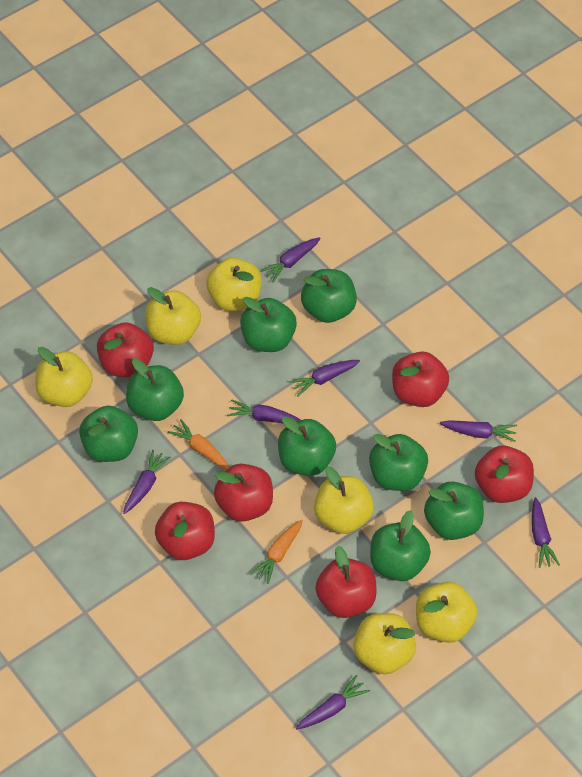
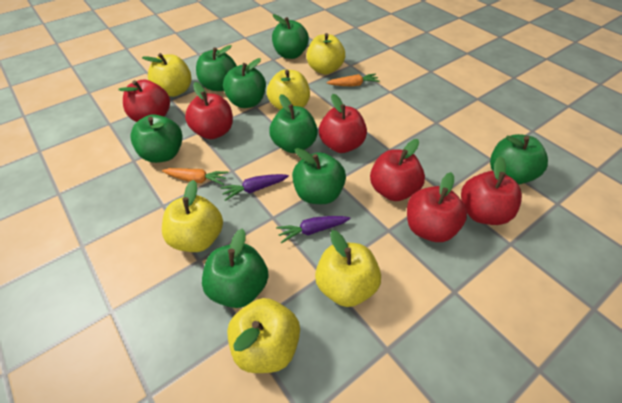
purple carrot: 7 -> 2

